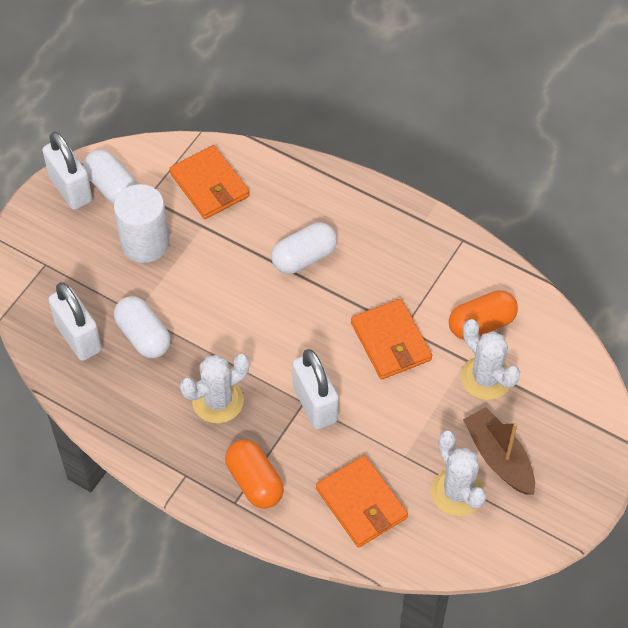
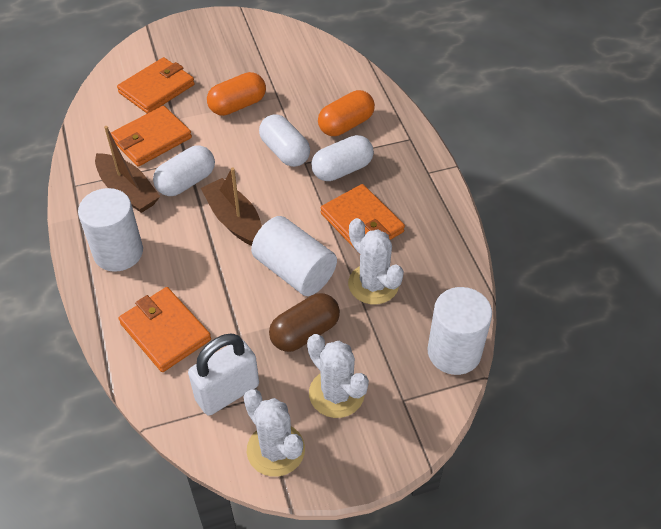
brown boat: 1 -> 2
brown capsule: 0 -> 1
orange wallet: 3 -> 4
white cylinder: 1 -> 3
white padlock: 3 -> 1

